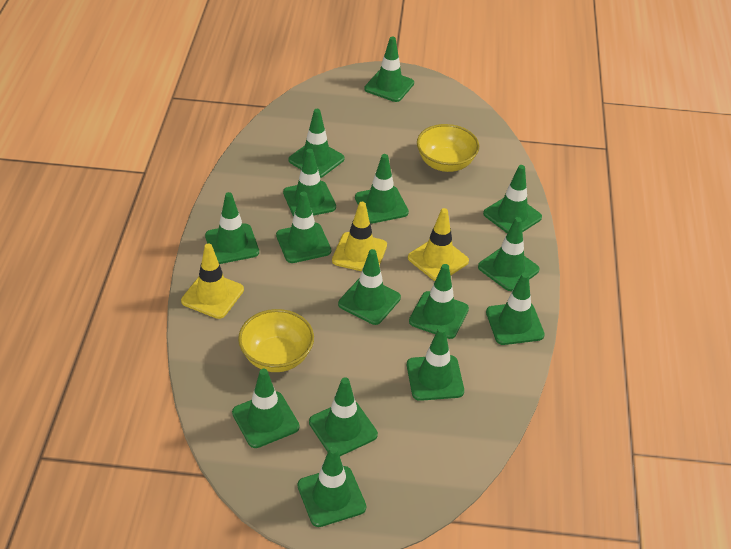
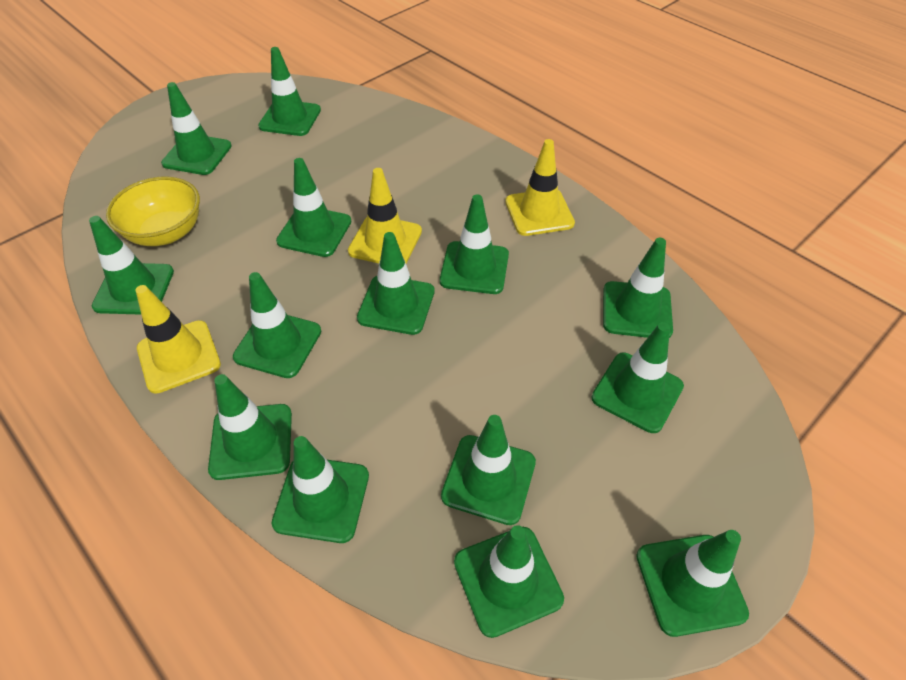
green traffic cone: 15 -> 14
yellow bowl: 2 -> 1

